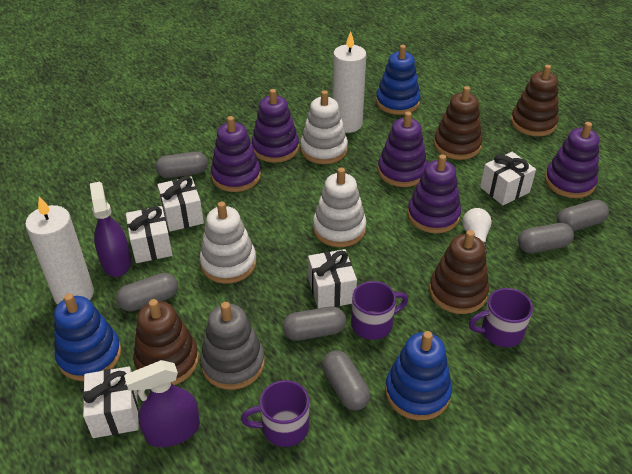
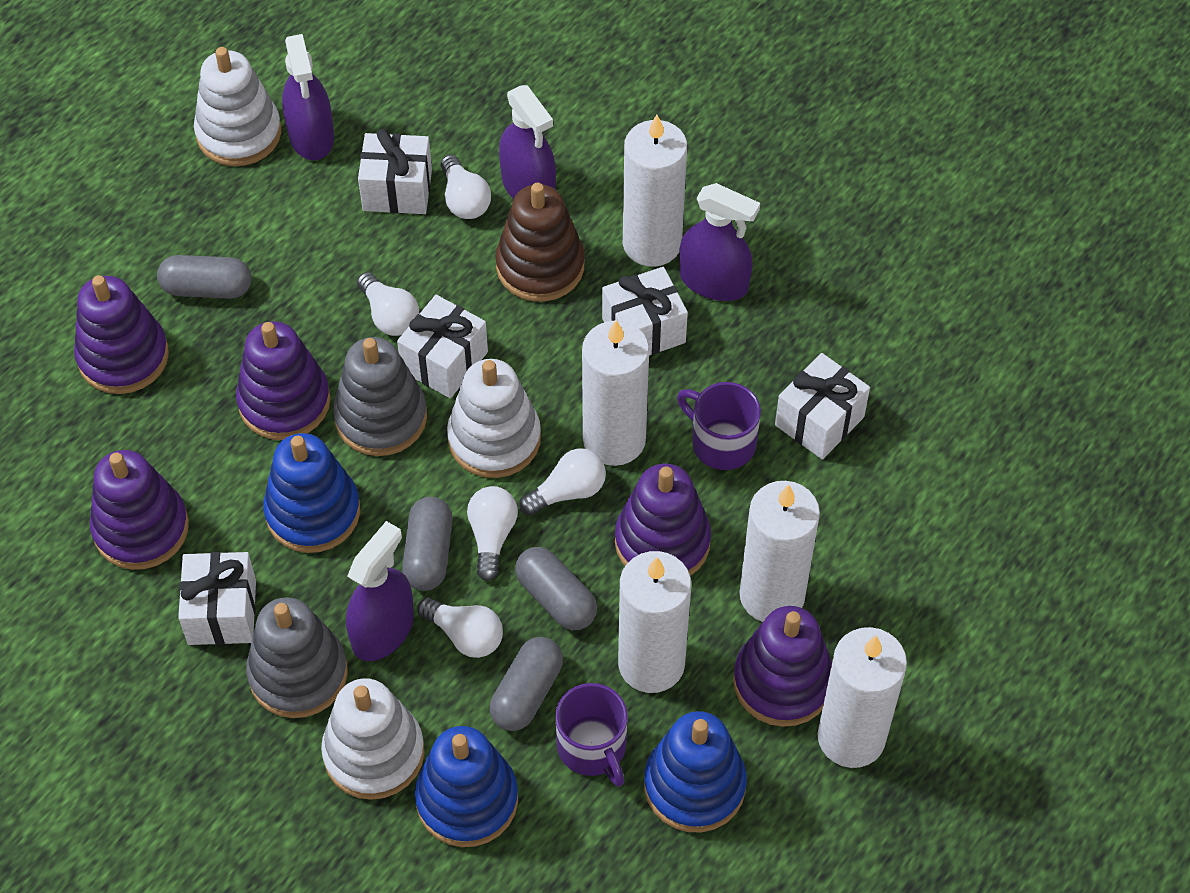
brown stacking toy: 4 -> 1
grey capsule: 6 -> 4
grey stacking toy: 1 -> 2
purple mug: 3 -> 2
purple spray bottle: 2 -> 4
white candle: 2 -> 5
white light bulb: 1 -> 5

